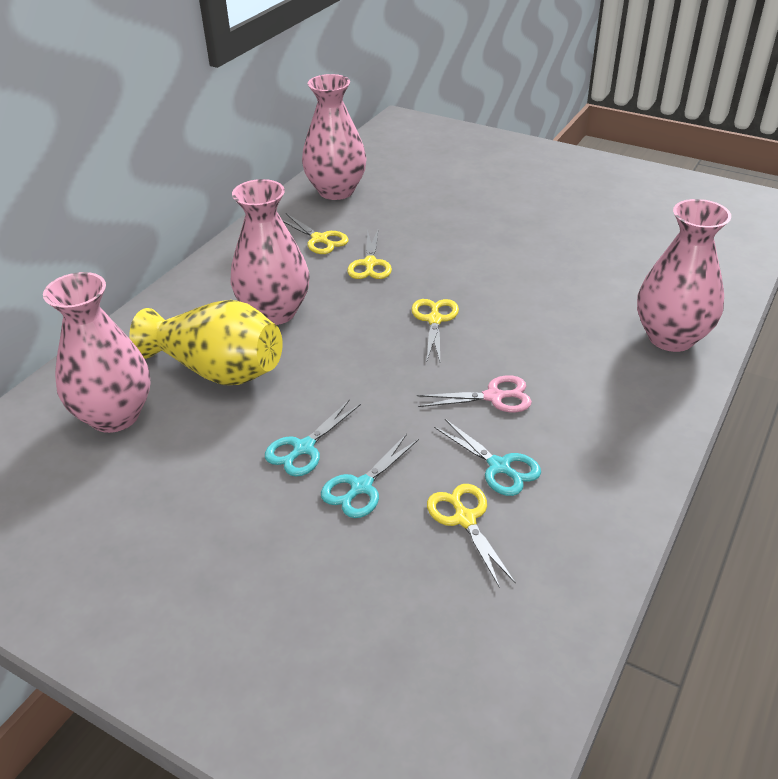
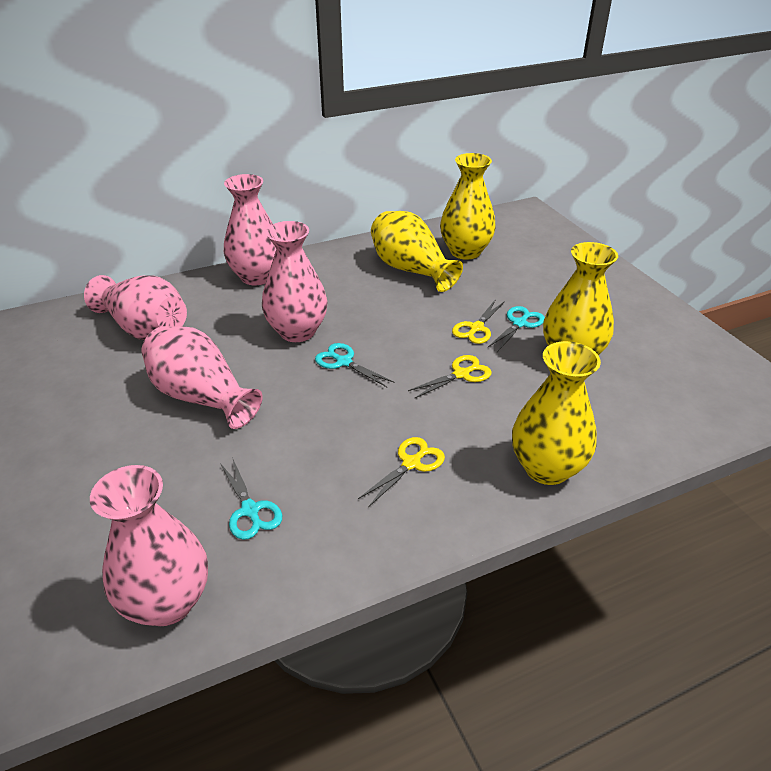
pink scissors: 1 -> 0
pink vase: 4 -> 5
yellow scissors: 4 -> 3
yellow vase: 1 -> 4

